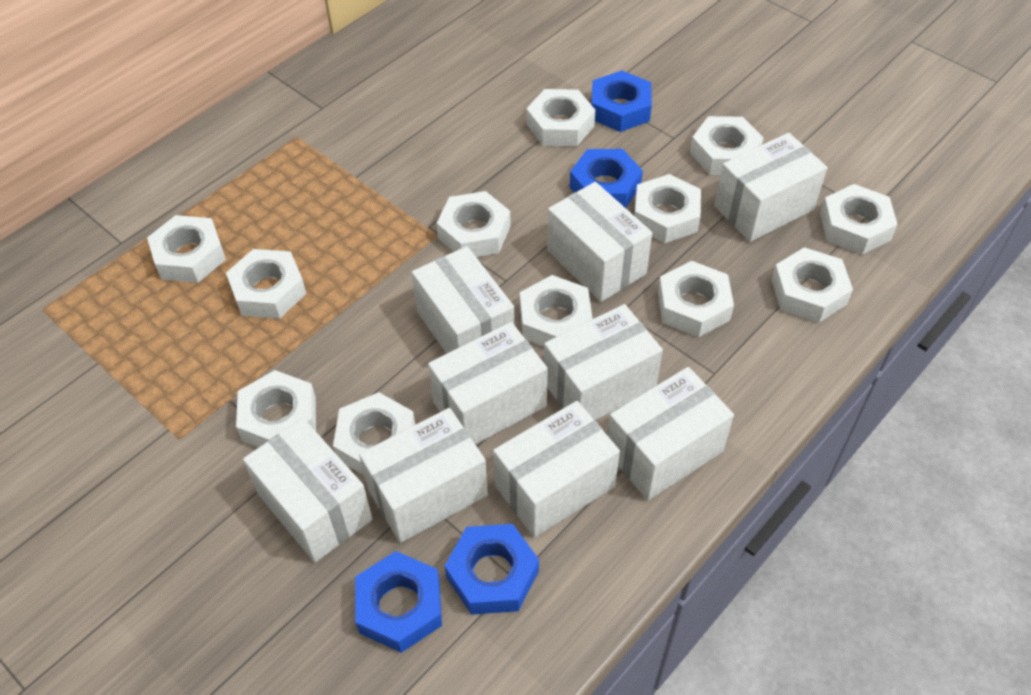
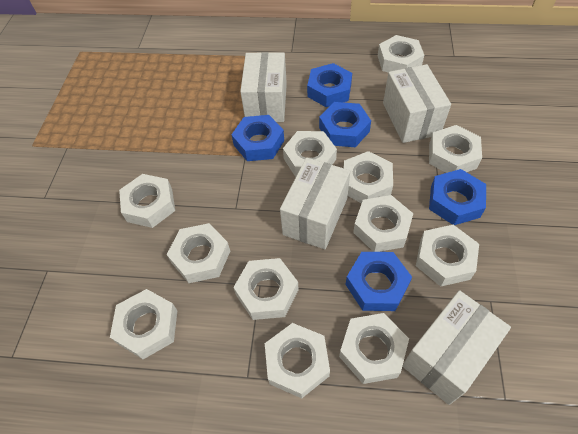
blue nut: 4 -> 5
white box: 9 -> 4

